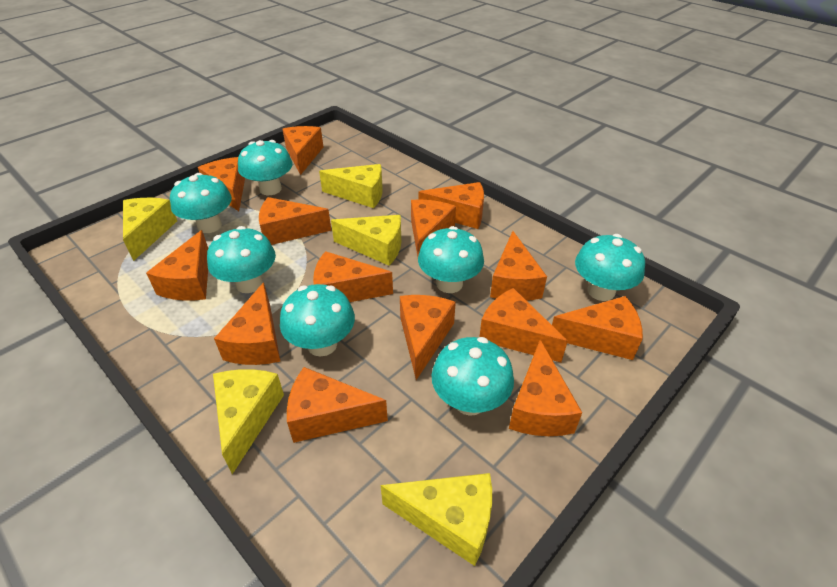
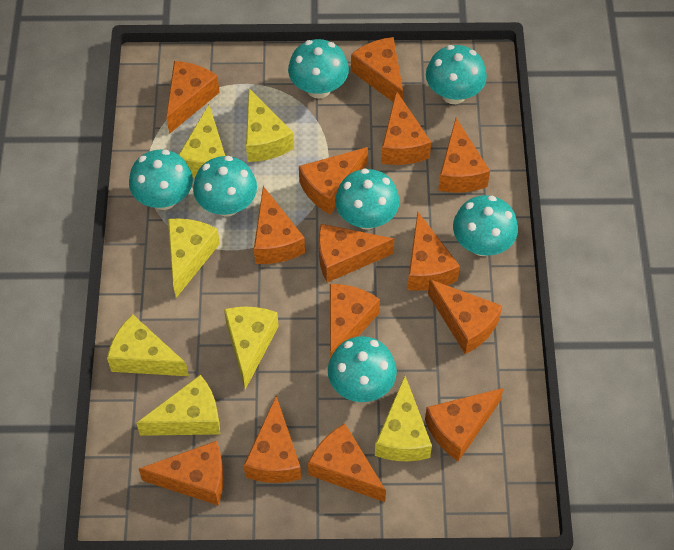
yellow cheese: 5 -> 7

